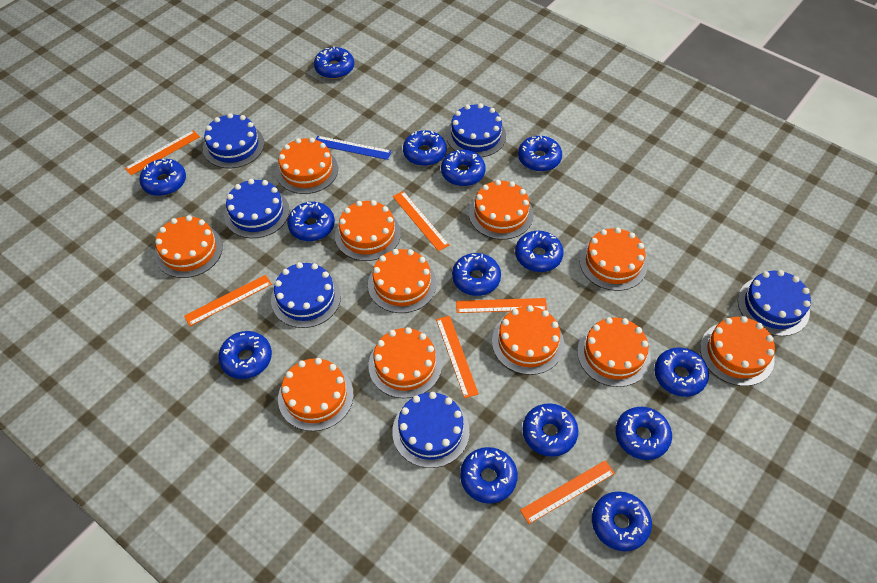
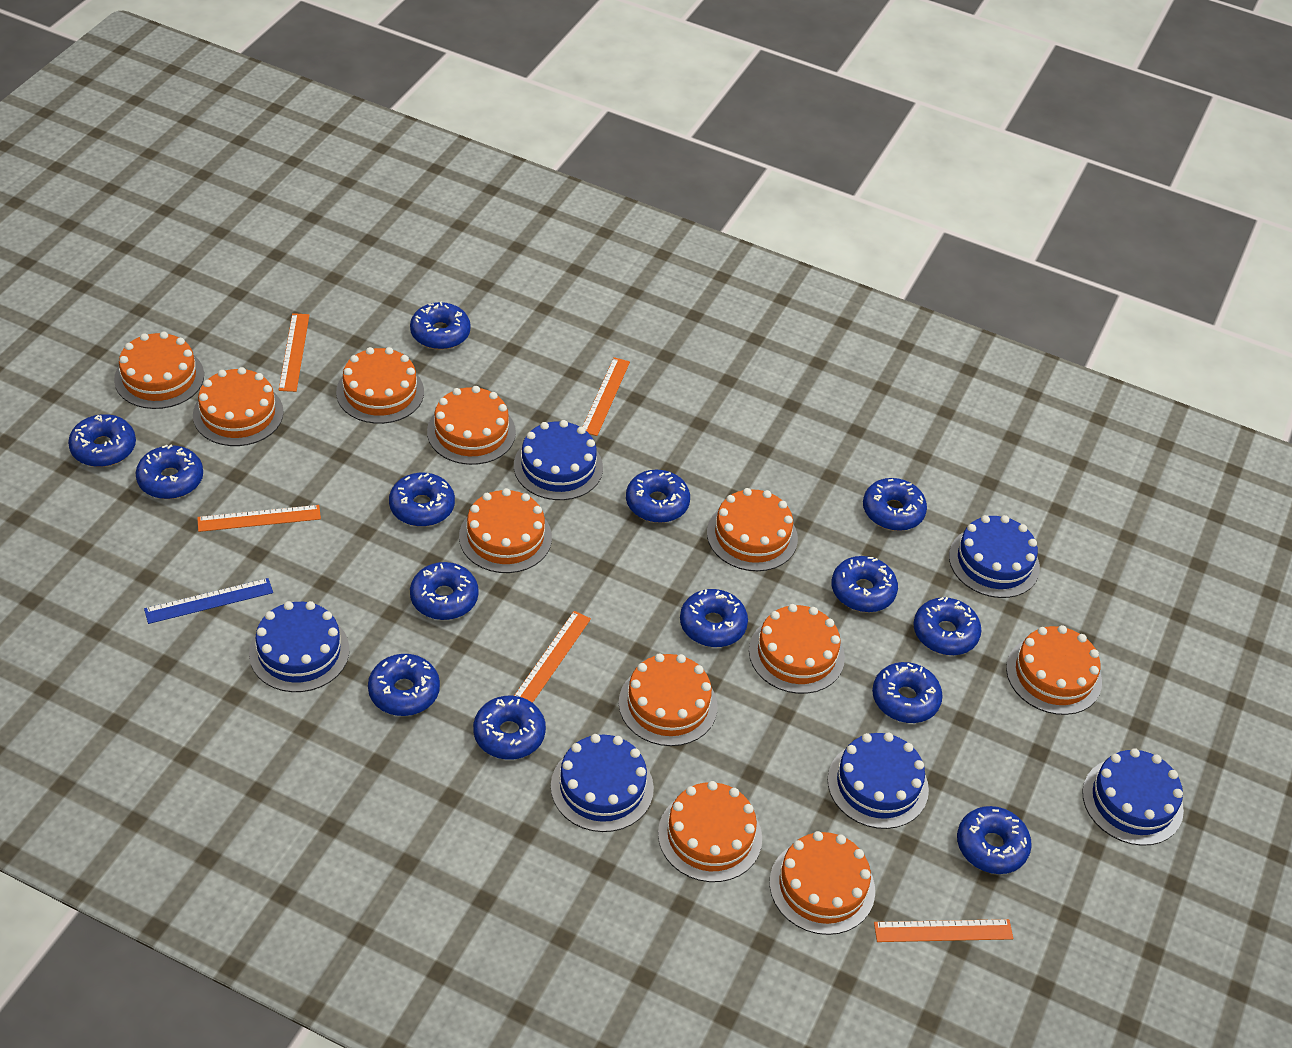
orange ruler: 6 -> 5

